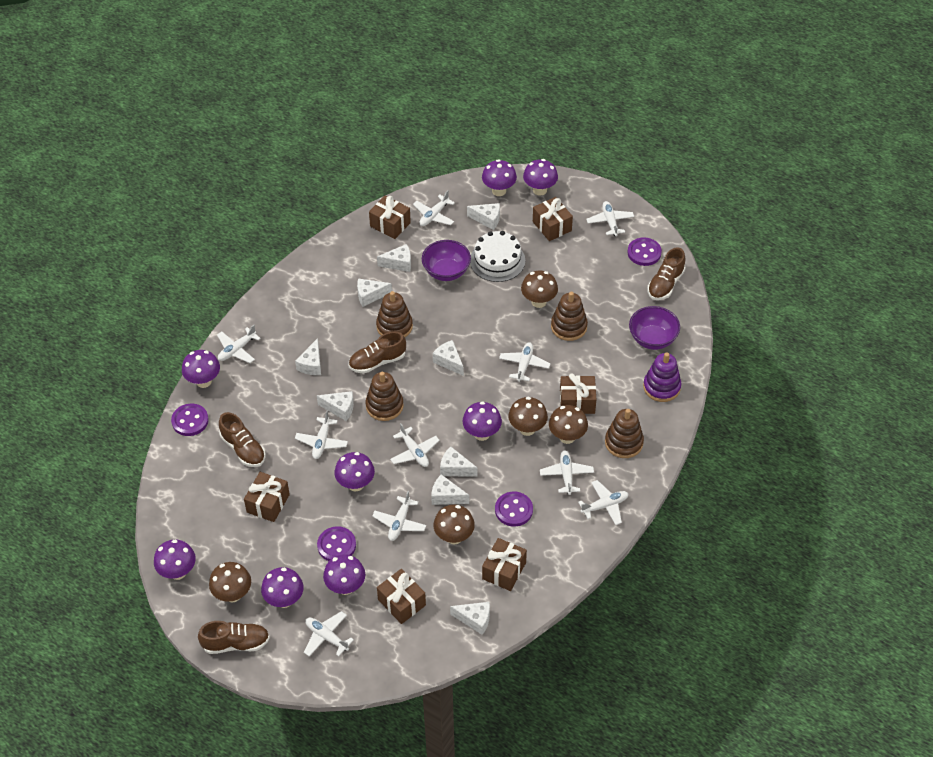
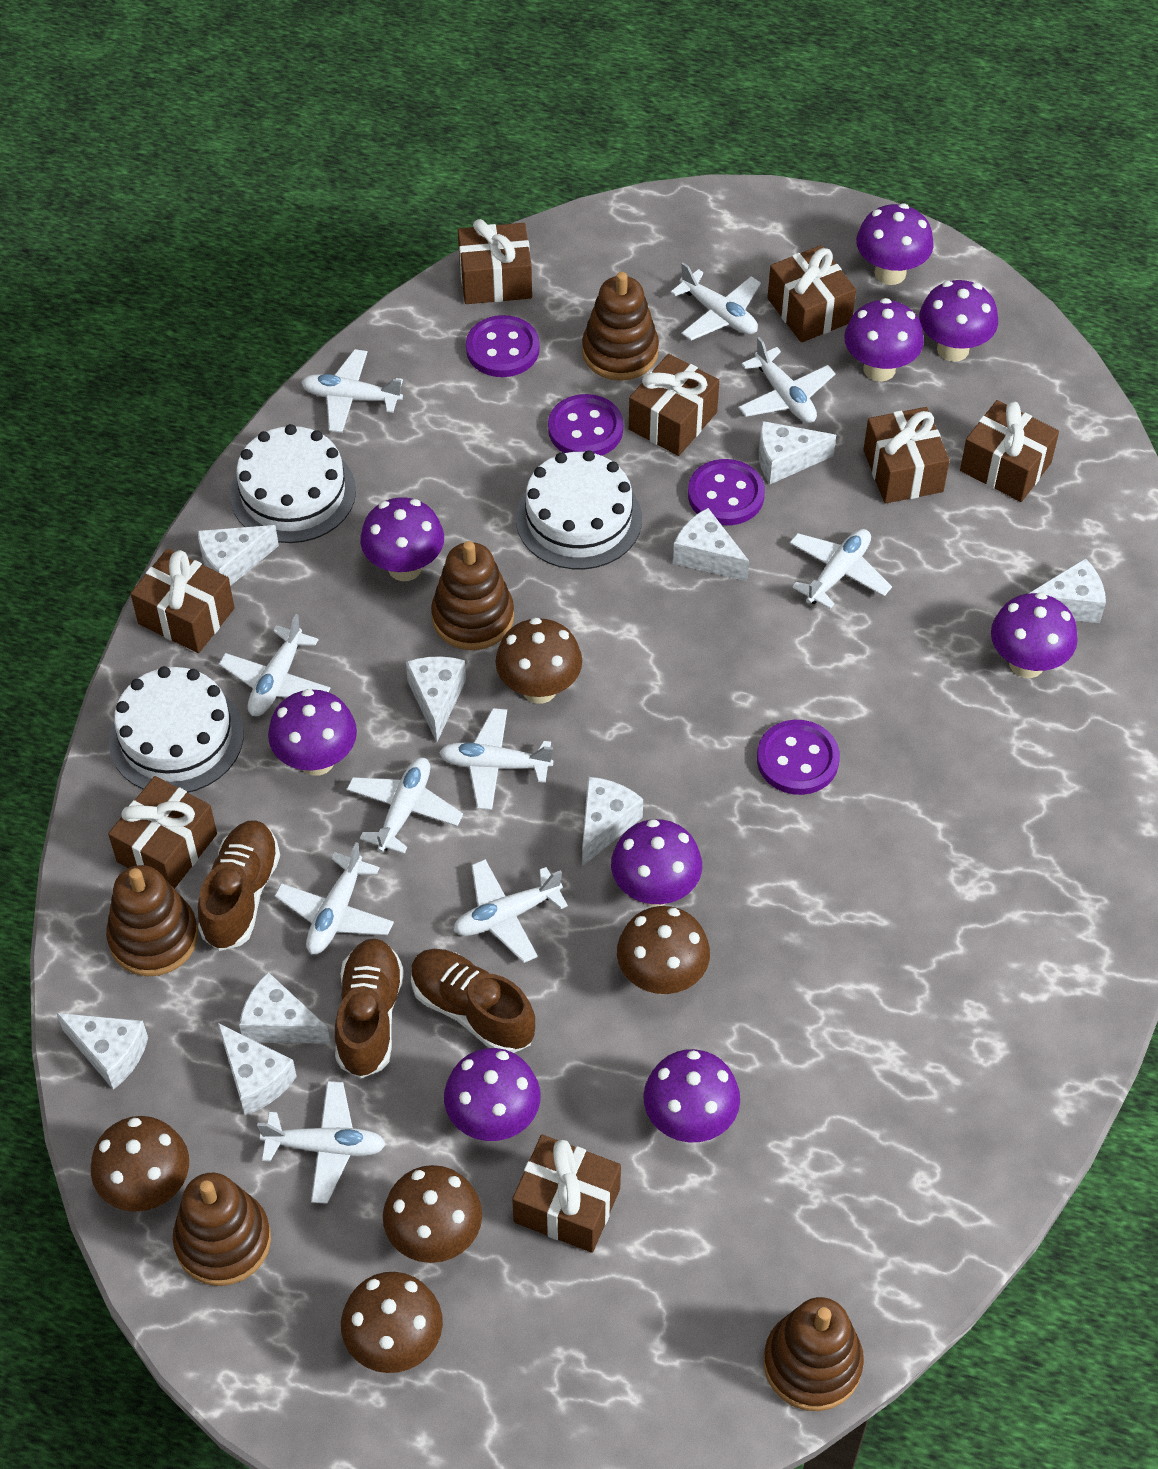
brown gift: 6 -> 8
brown shoe: 4 -> 3
brown stacking toy: 4 -> 5
purple bowl: 2 -> 0
purple mushroom: 8 -> 9
purple stacking toy: 1 -> 0
white cake: 1 -> 3

